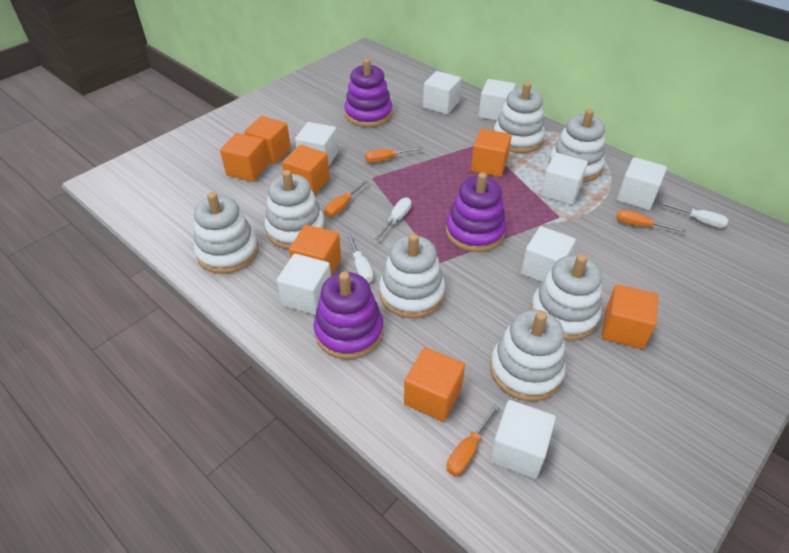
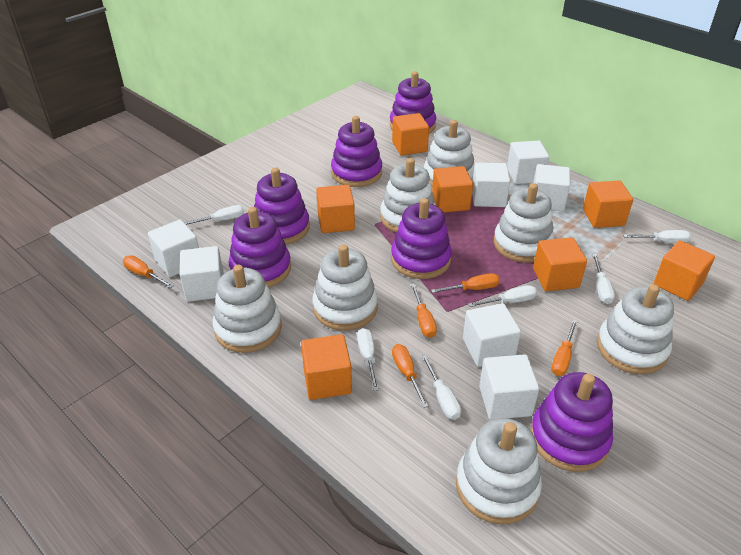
orange screwdriver: 4 -> 5
purple stacking toy: 3 -> 6
white cube: 8 -> 7
white screwdriver: 3 -> 6

